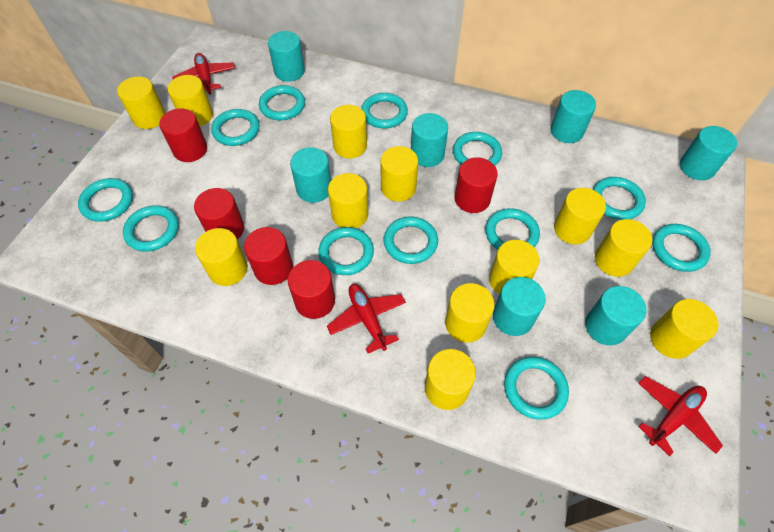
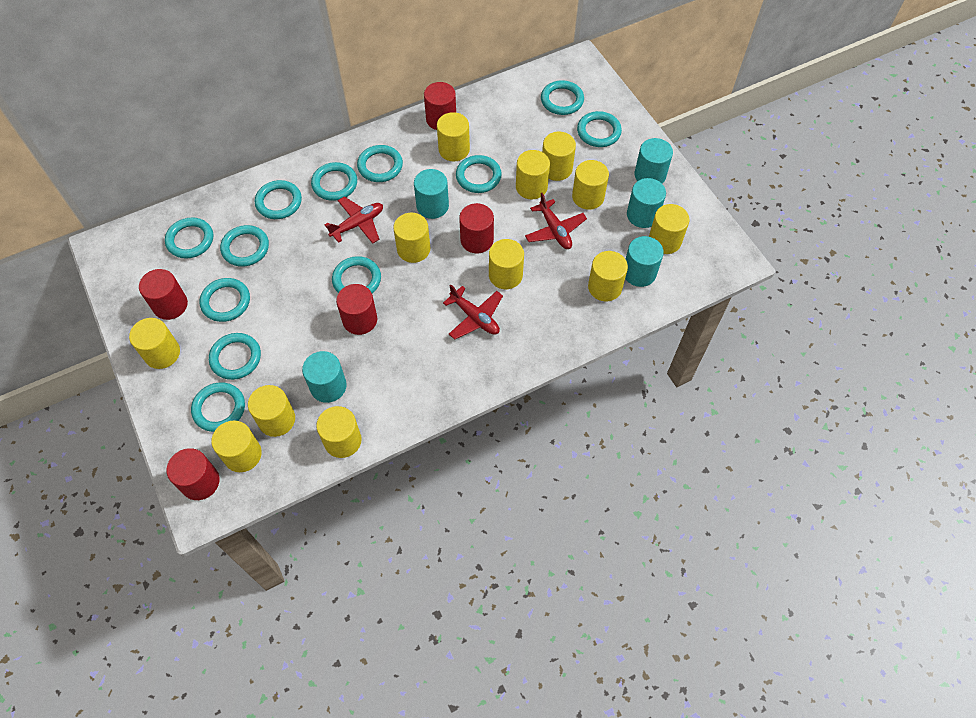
turquoise cylinder: 7 -> 5

